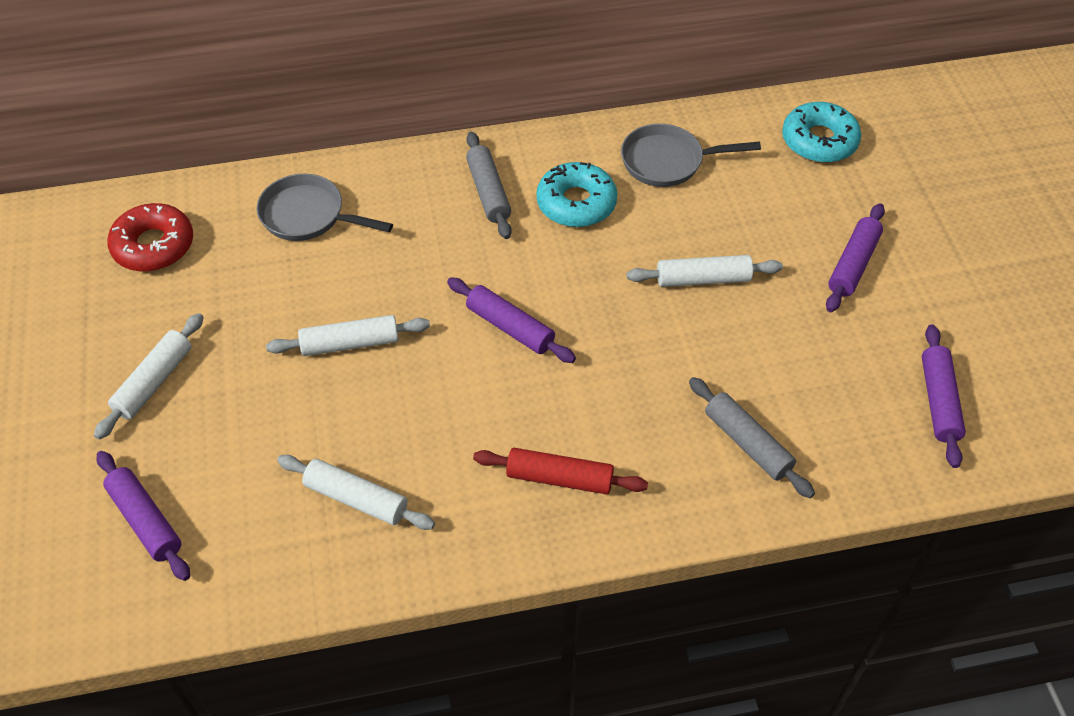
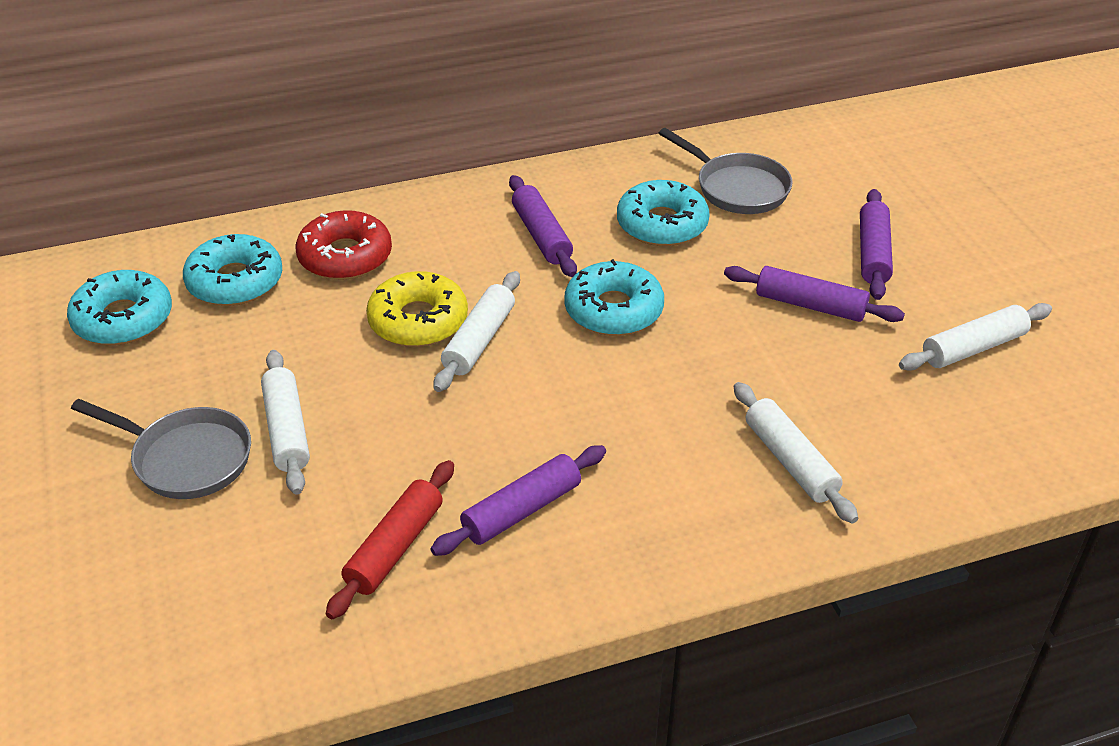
grey rolling pin: 2 -> 0
turquoise donut: 2 -> 4
yellow donut: 0 -> 1

